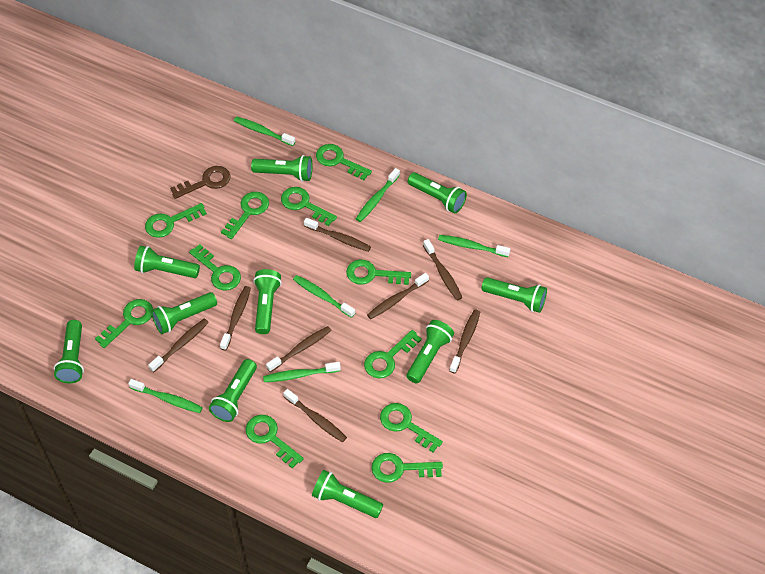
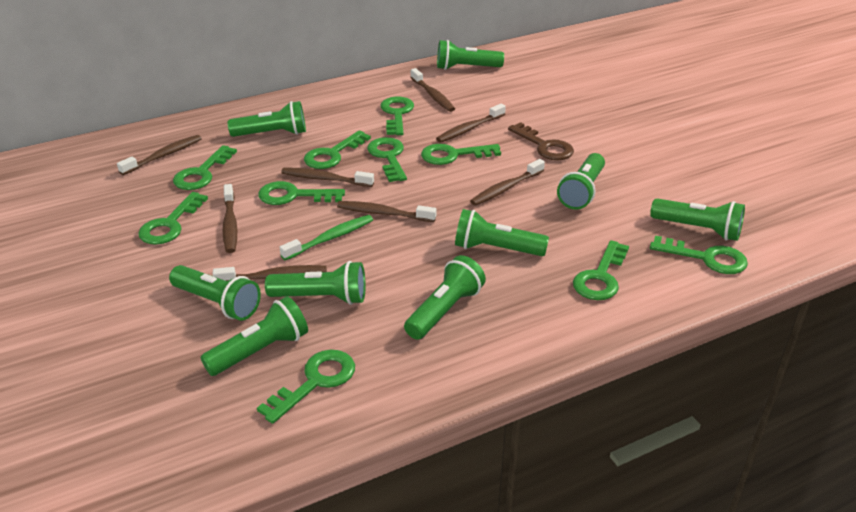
green flashlight: 10 -> 9
green key: 11 -> 10
green toothbrush: 6 -> 1

